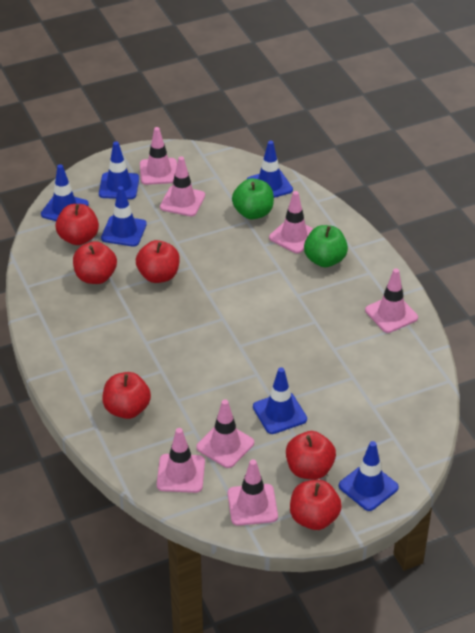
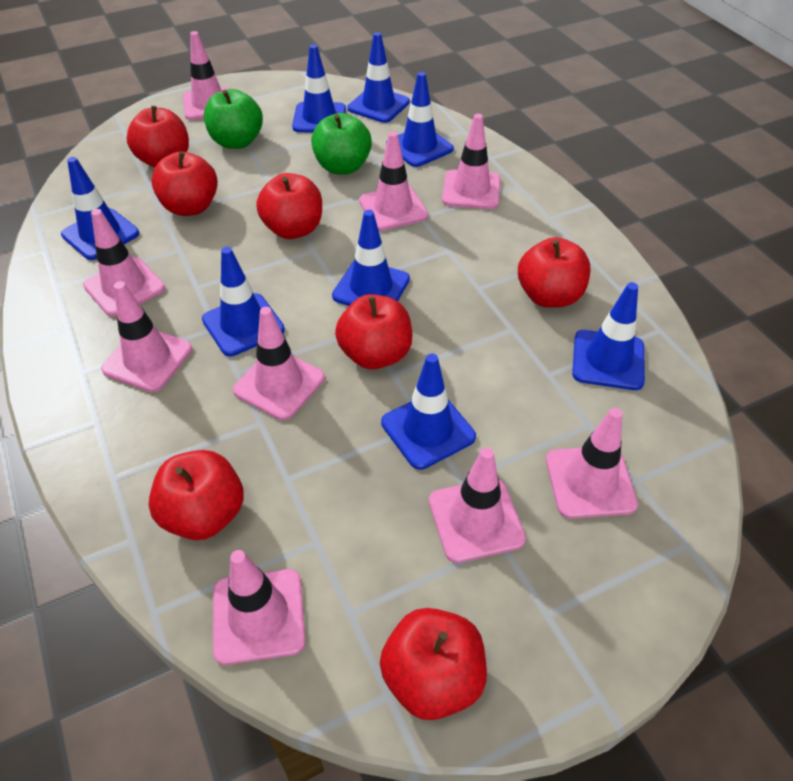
blue traffic cone: 6 -> 8
pink traffic cone: 7 -> 9
red apple: 6 -> 7

